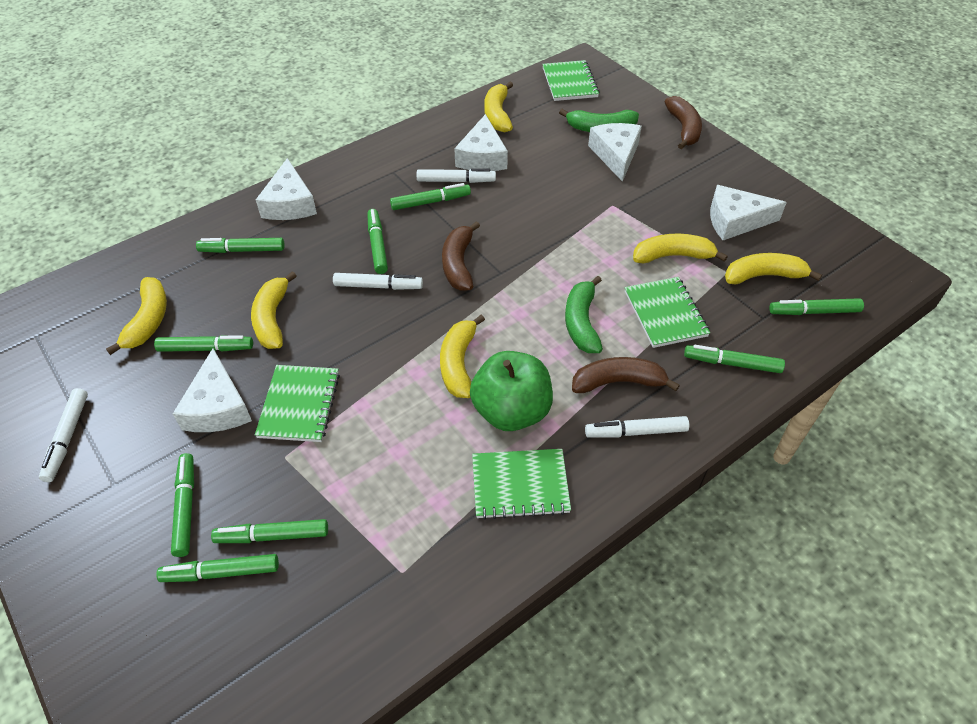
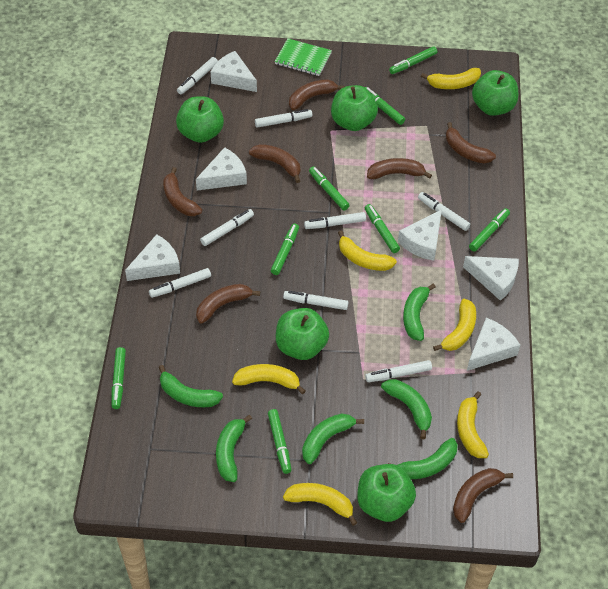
brown banana: 3 -> 7
green apple: 1 -> 5
green banana: 2 -> 6
green marker: 9 -> 8
green notebook: 4 -> 1
white cheese: 5 -> 6
white marker: 4 -> 8

